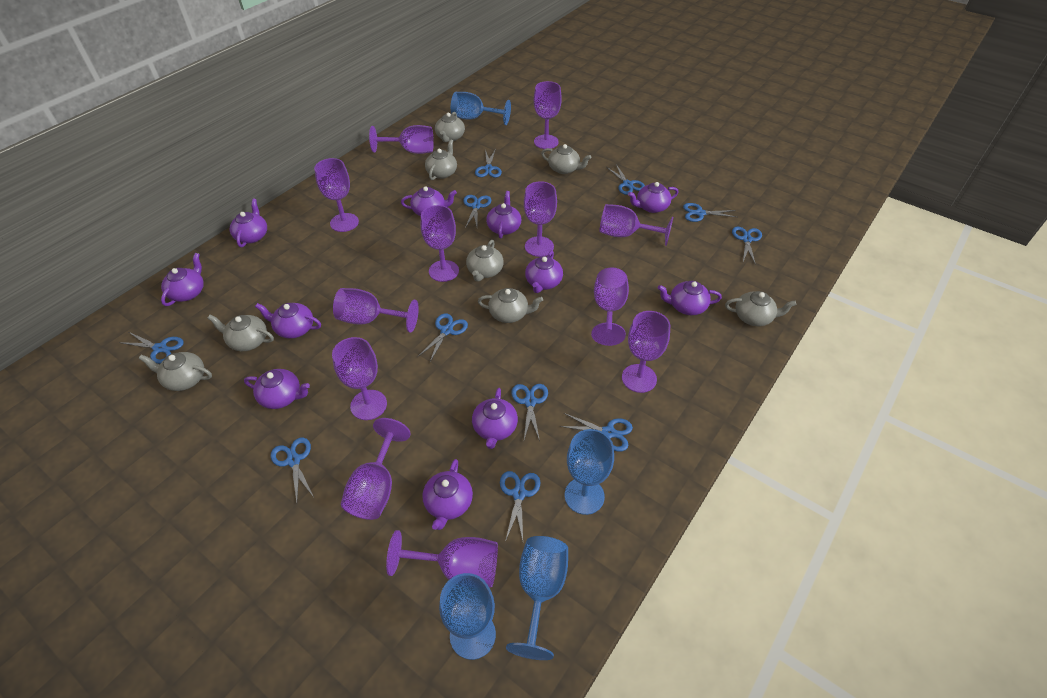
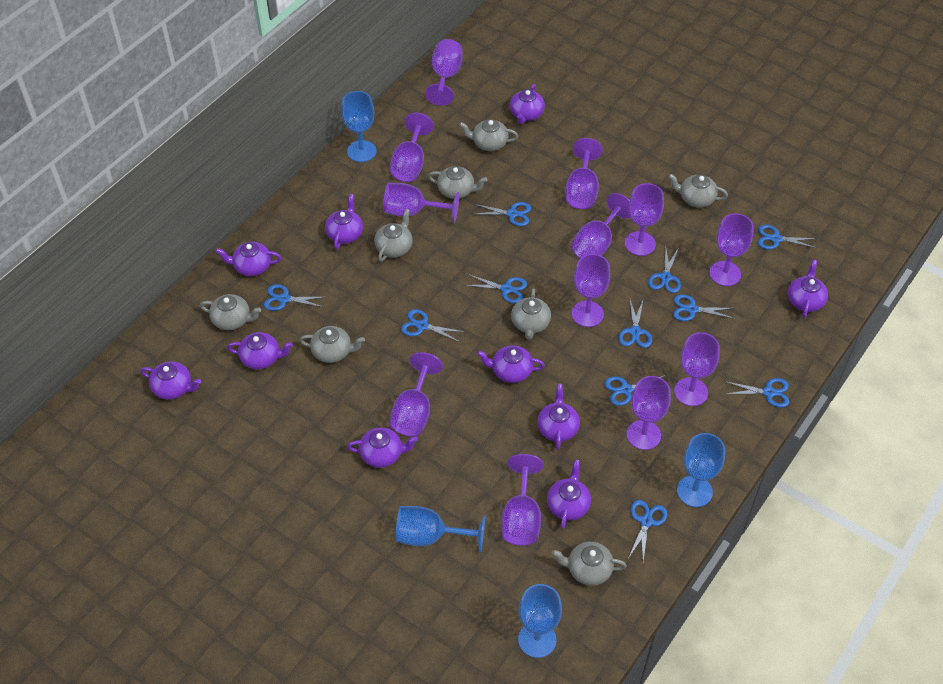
purple teapot: 11 -> 10

